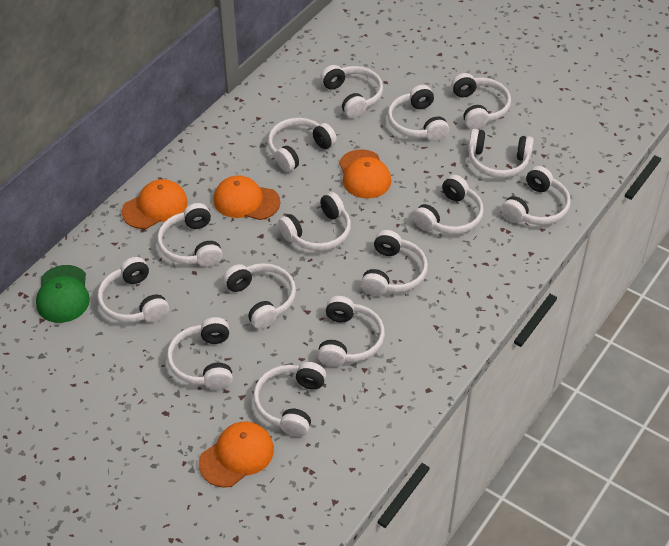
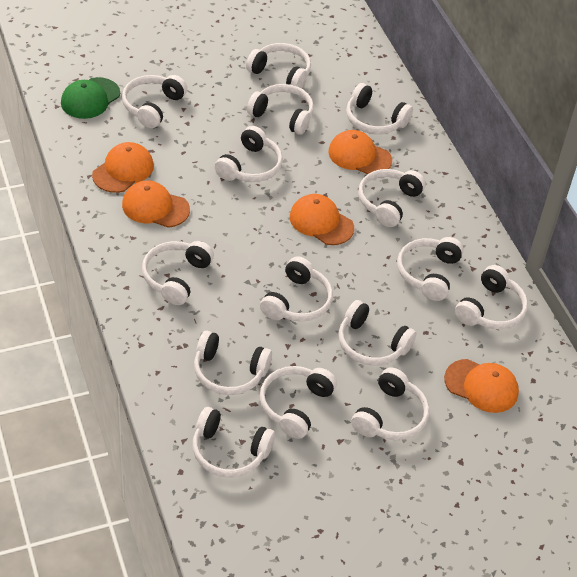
orange cap: 4 -> 5

